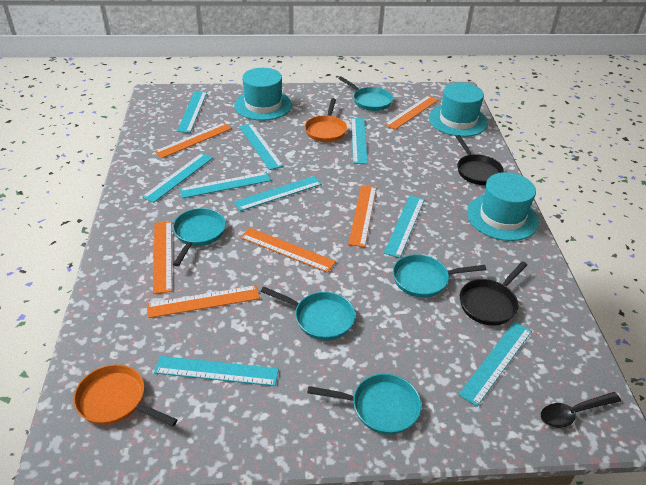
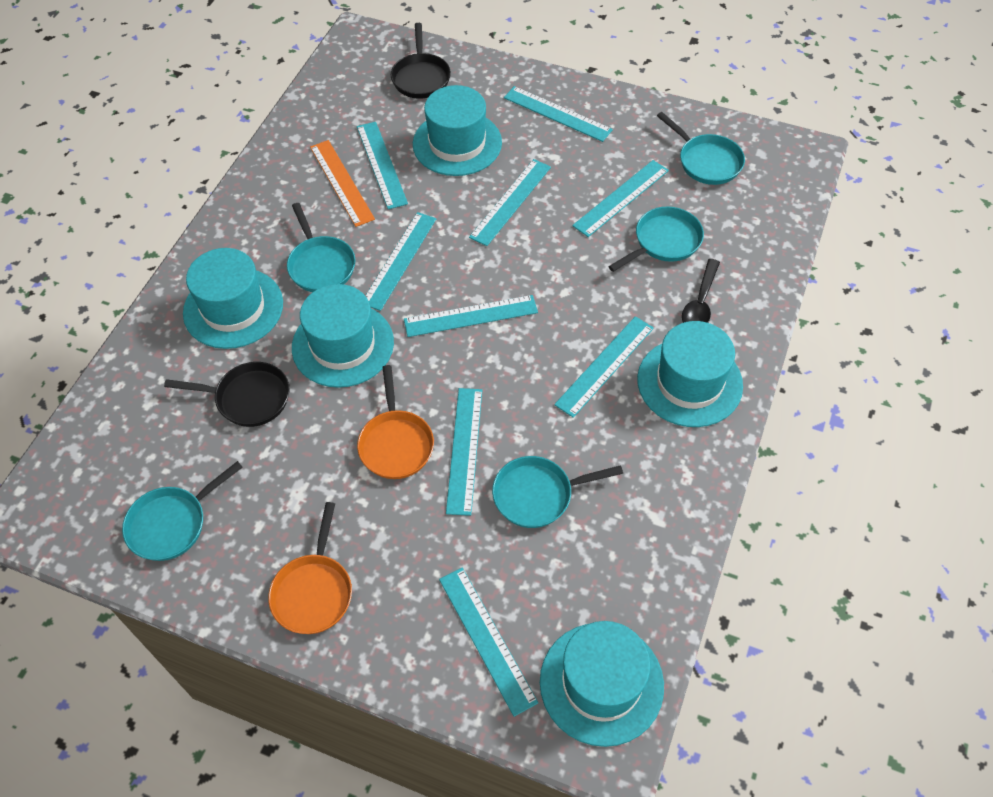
orange ruler: 6 -> 1
turquoise hat: 3 -> 5

